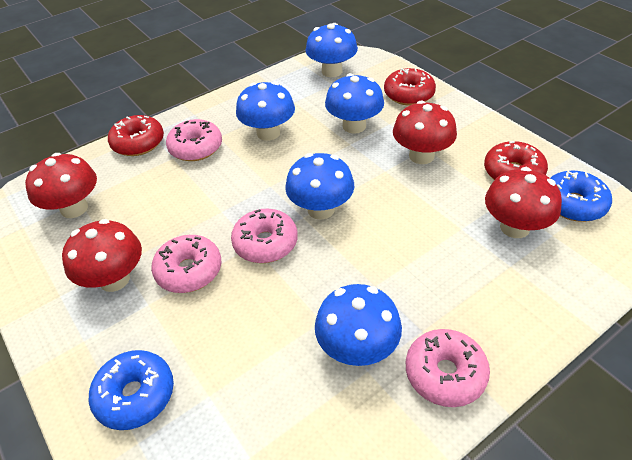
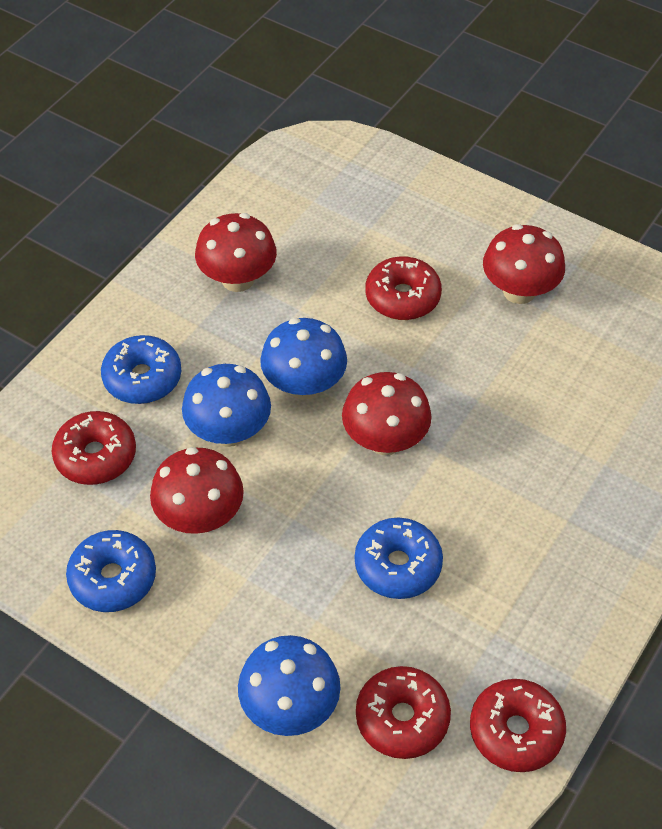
blue donut: 2 -> 3
blue mushroom: 5 -> 3
pink donut: 4 -> 0
red donut: 3 -> 4

